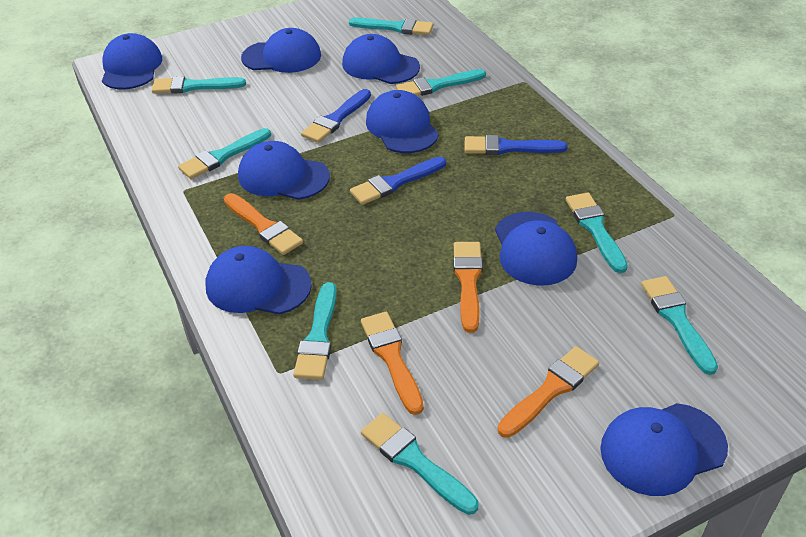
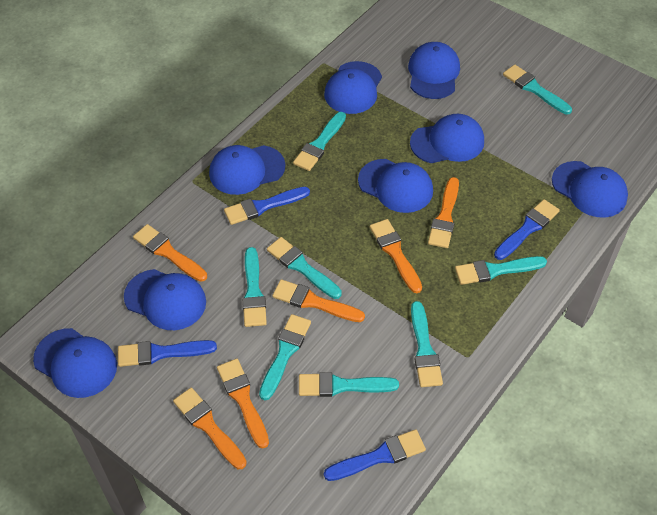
blue brush: 3 -> 4
orange brush: 4 -> 6

